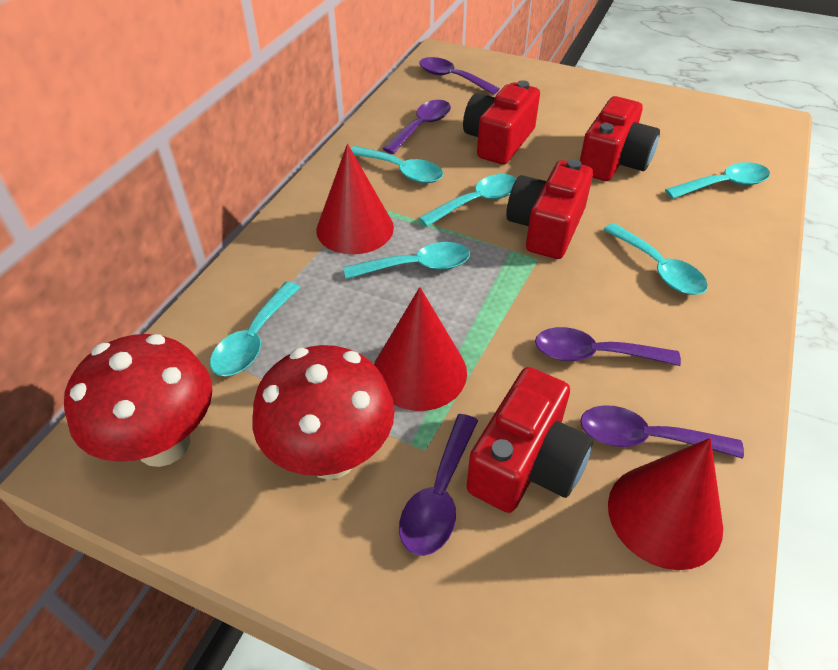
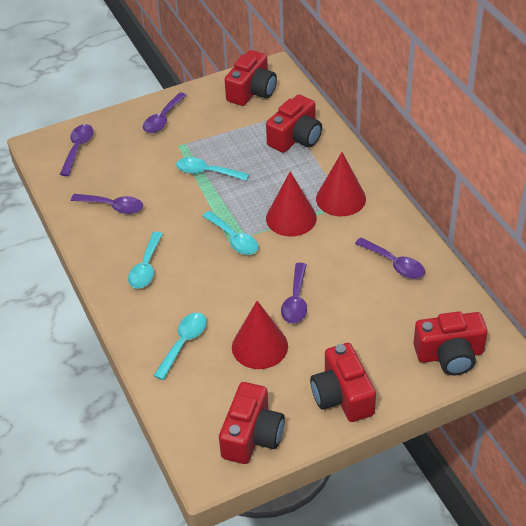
red camera: 4 -> 5
red mushroom: 2 -> 0
turquoise spoon: 6 -> 4

